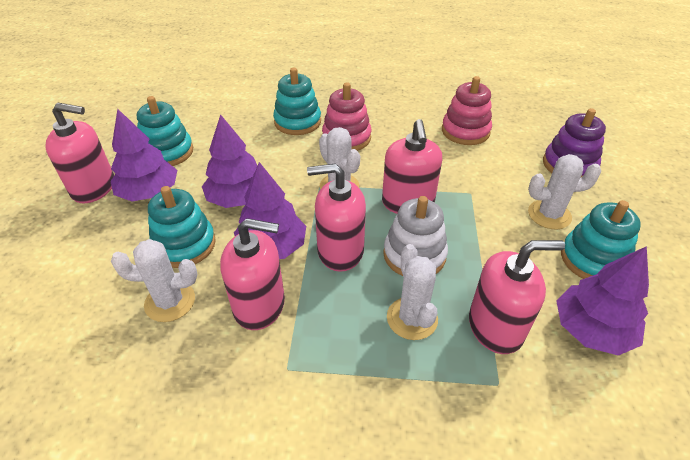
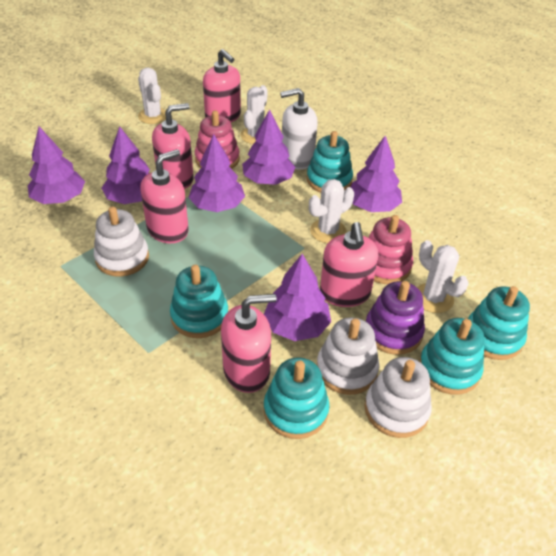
purple tree: 4 -> 6
turquoise stacking toy: 4 -> 5
white soap dispenser: 0 -> 1
white stacking toy: 1 -> 3

